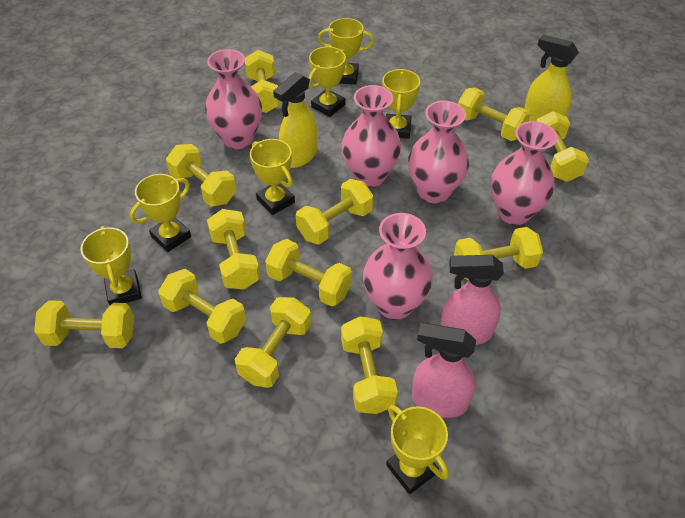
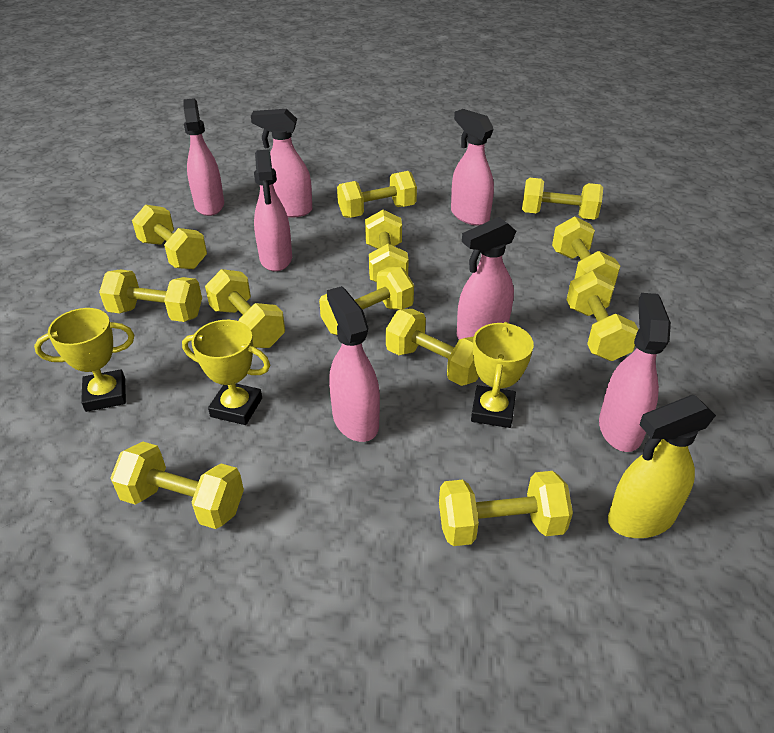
pink spray bottle: 2 -> 7
pink vase: 5 -> 0
yellow spray bottle: 2 -> 1
yellow trophy: 7 -> 3

